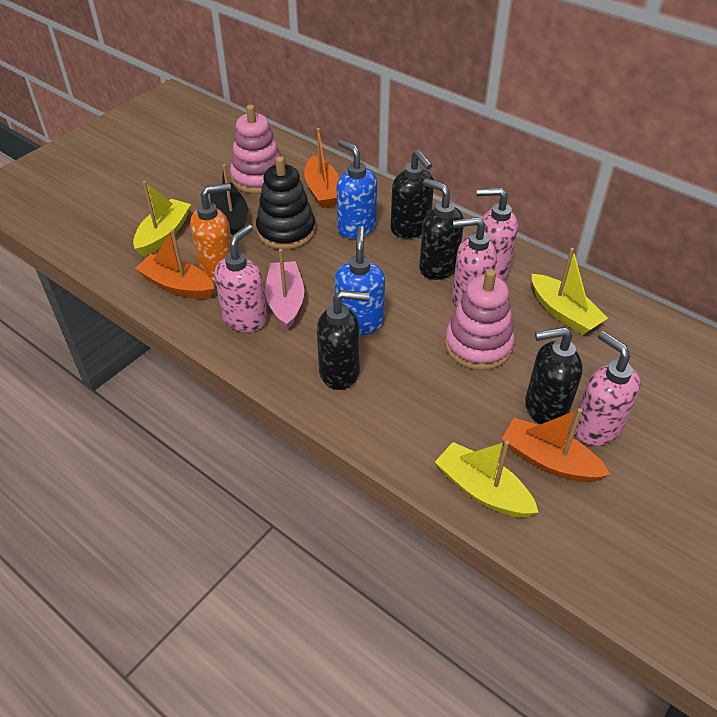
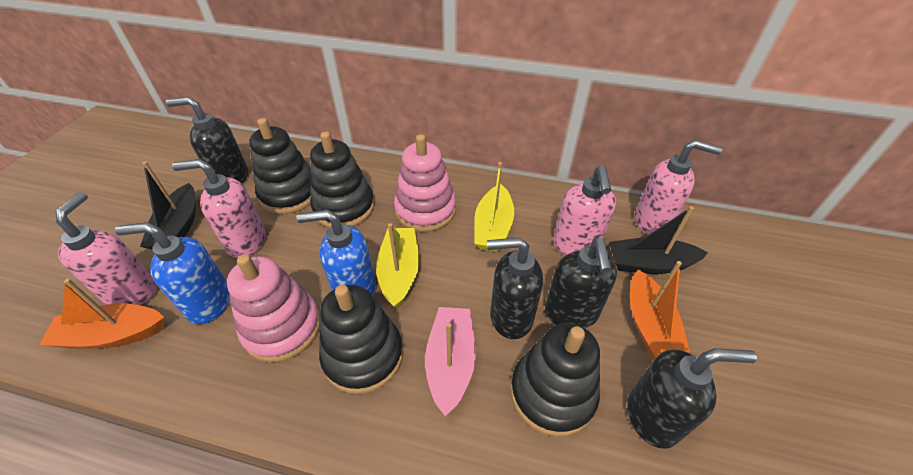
black boat: 1 -> 2
black stacking toy: 1 -> 4
orange boat: 3 -> 2
orange soap dispenser: 1 -> 0
yellow boat: 3 -> 2

